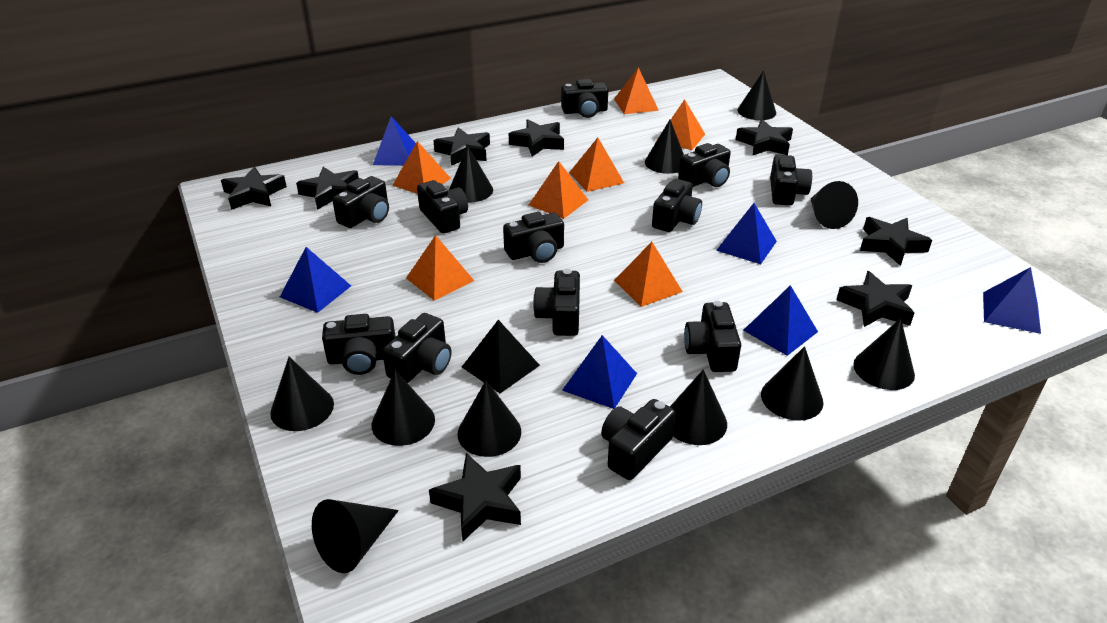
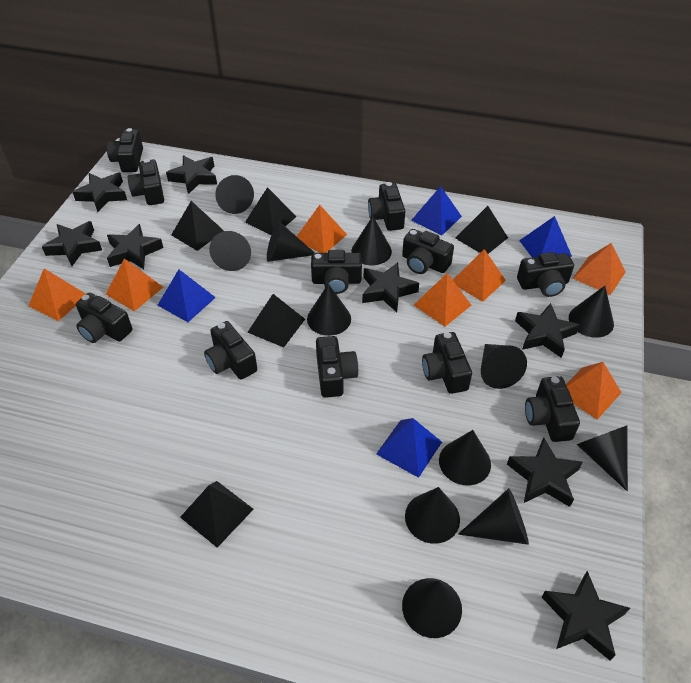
black camera: 12 -> 11
black cone: 11 -> 12
black pyramid: 1 -> 5
blue pyramid: 6 -> 4

